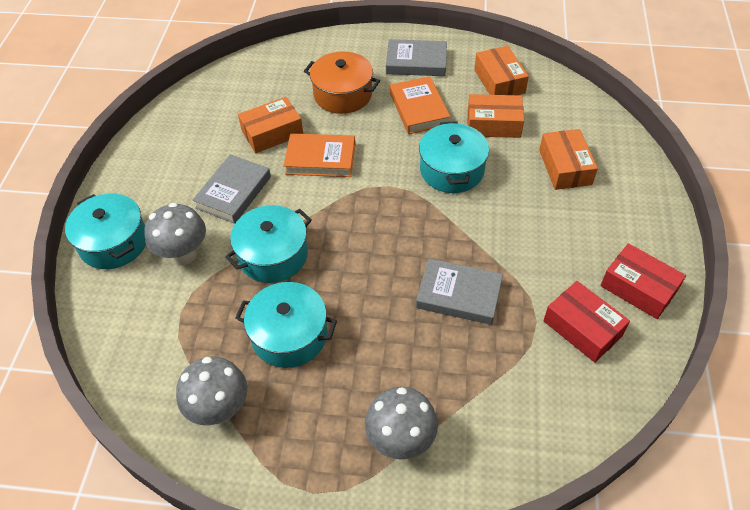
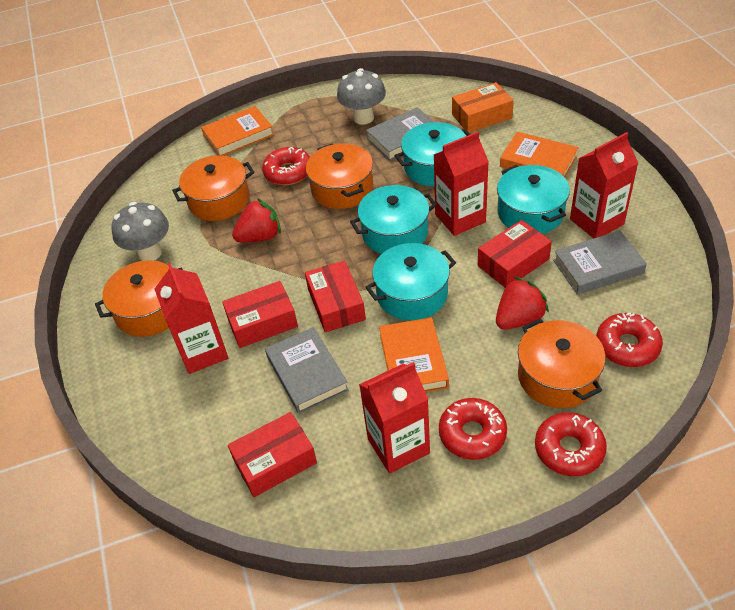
grey mushroom: 3 -> 2
orange book: 2 -> 3
orange box: 4 -> 1
orange pot: 1 -> 4
red box: 2 -> 4
red carton: 0 -> 4
red donut: 0 -> 4
red strawberry: 0 -> 2

